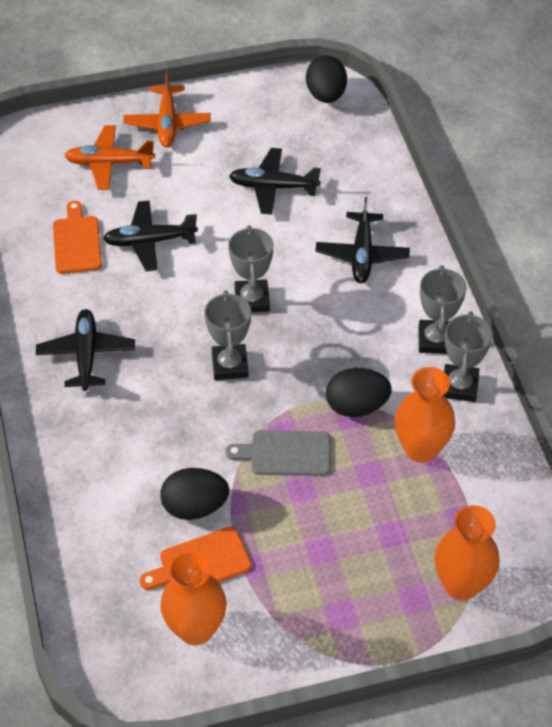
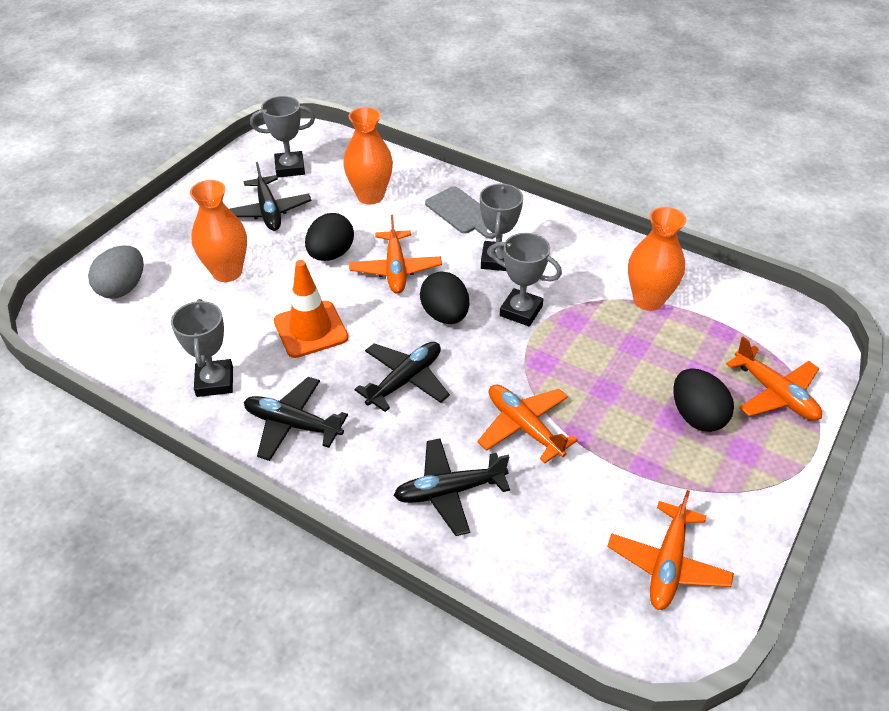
grey egg: 0 -> 1
orange cutting board: 2 -> 0
orange plane: 2 -> 4
orange traffic cone: 0 -> 1

